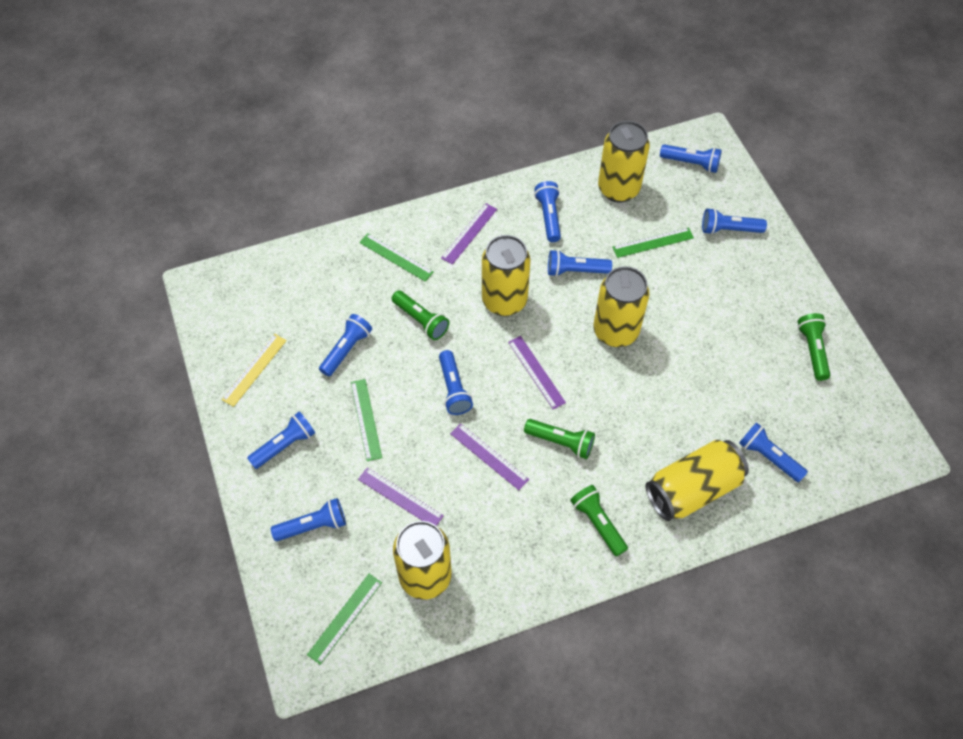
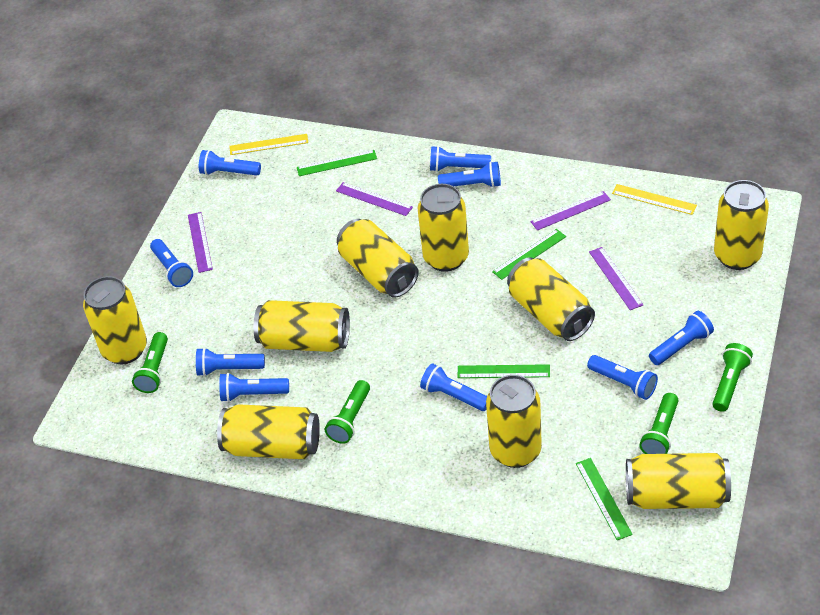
yellow can: 5 -> 9
yellow ruler: 1 -> 2

